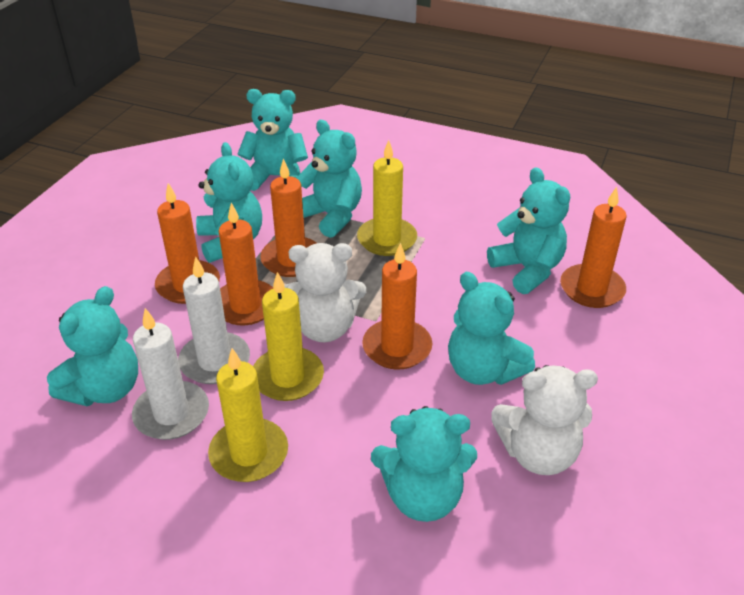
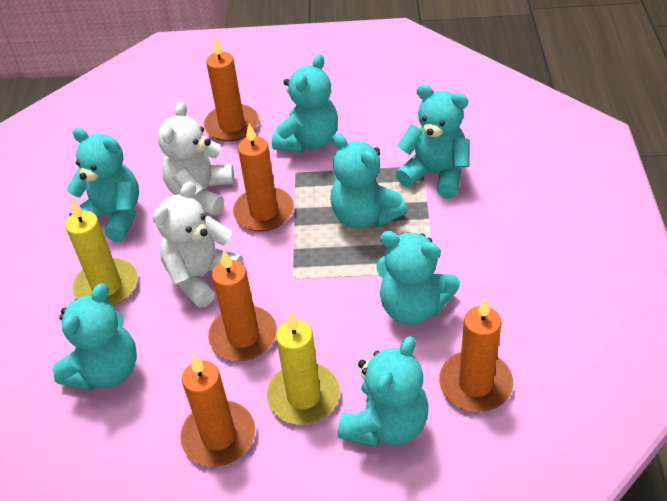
white candle: 2 -> 0
yellow candle: 3 -> 2

